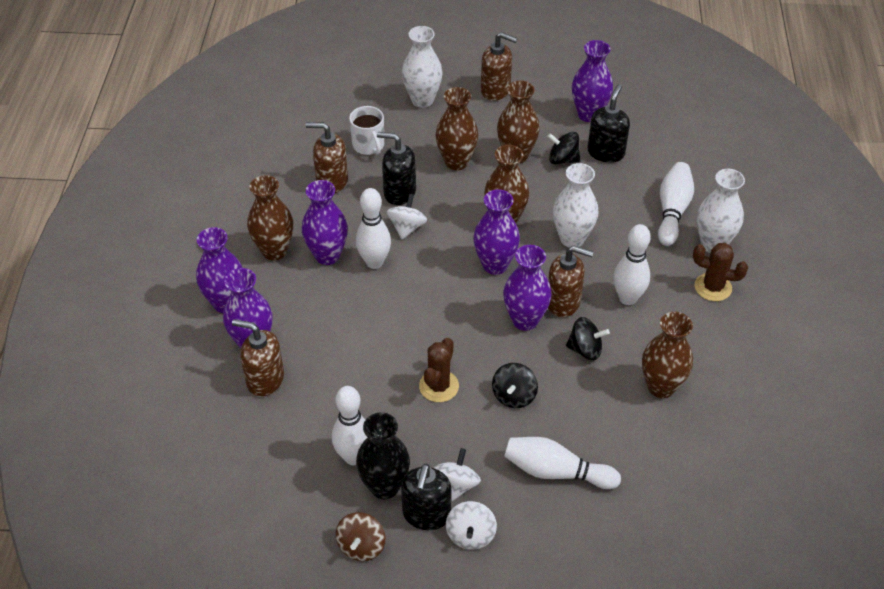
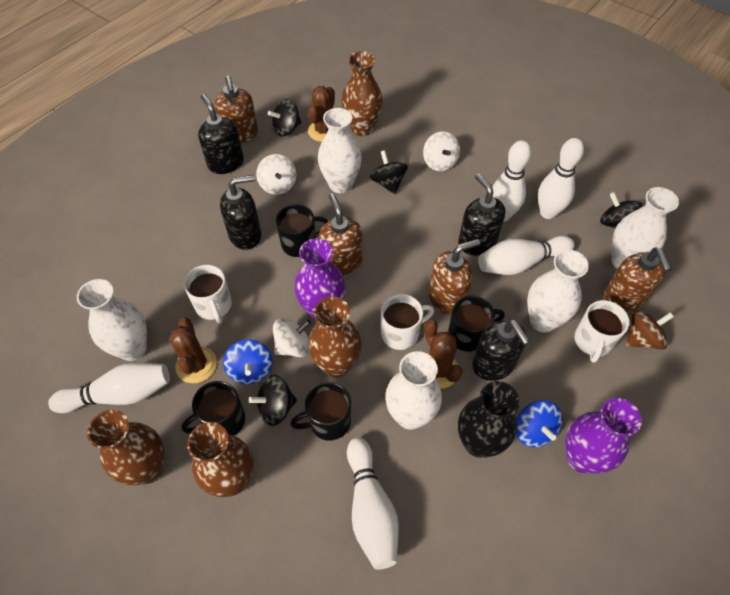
black mug: 0 -> 4
black soap dispenser: 3 -> 4
black spinning top: 3 -> 4
blue spinning top: 0 -> 2
brown cactus: 2 -> 3
brown vase: 5 -> 4
purple vase: 6 -> 2
white mug: 1 -> 3
white vase: 3 -> 5

